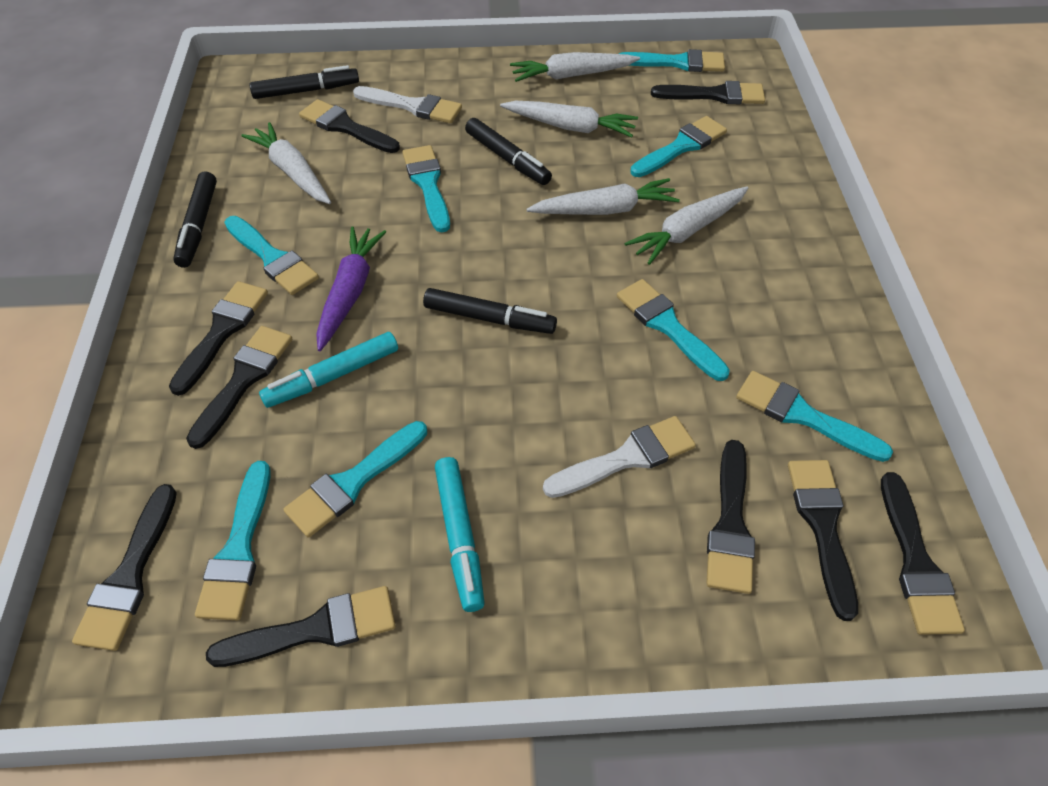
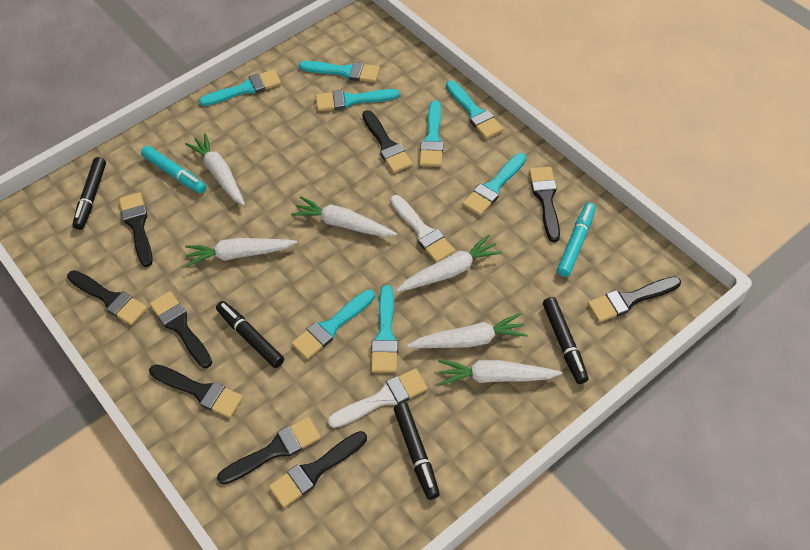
purple carrot: 1 -> 0
white carrot: 5 -> 6

